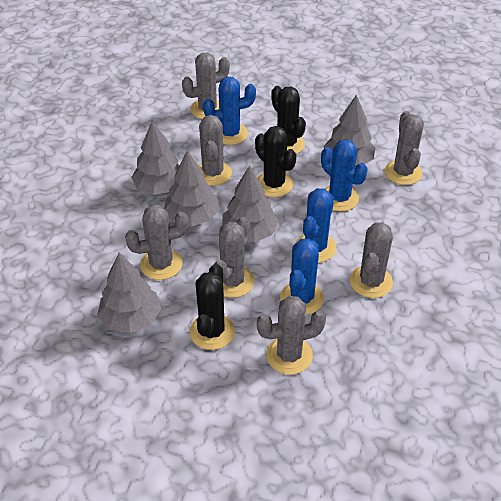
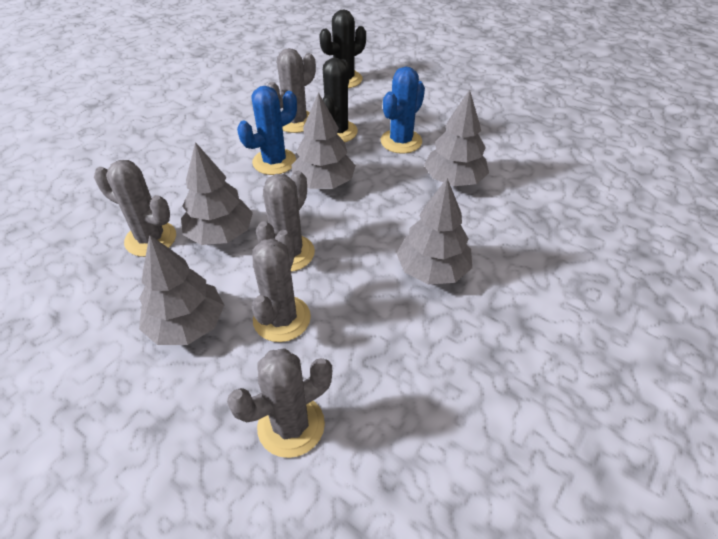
black cactus: 3 -> 2
blue cactus: 4 -> 2
grey cactus: 7 -> 5

